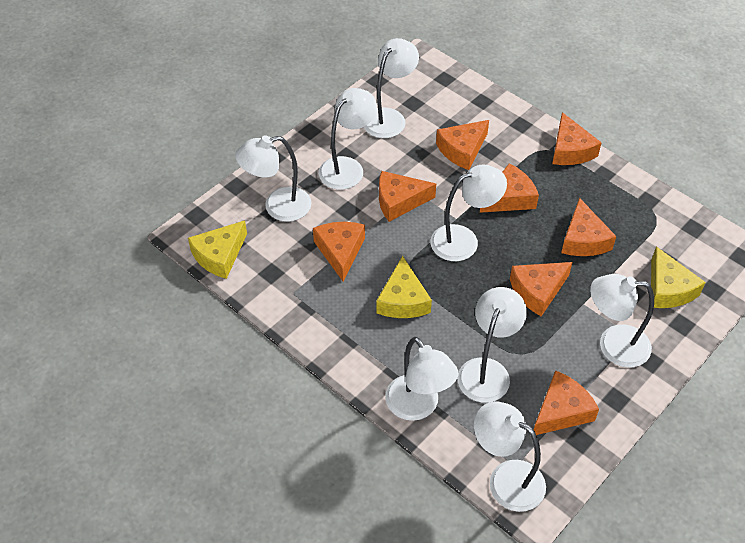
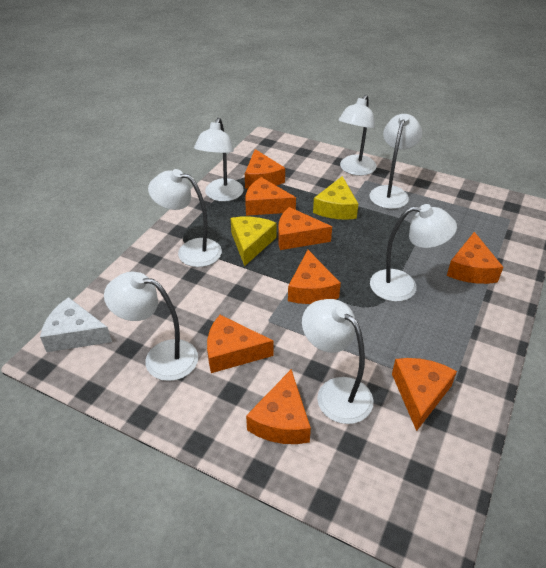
white cheese: 0 -> 1
white lamp: 8 -> 7
yellow cheese: 3 -> 2

